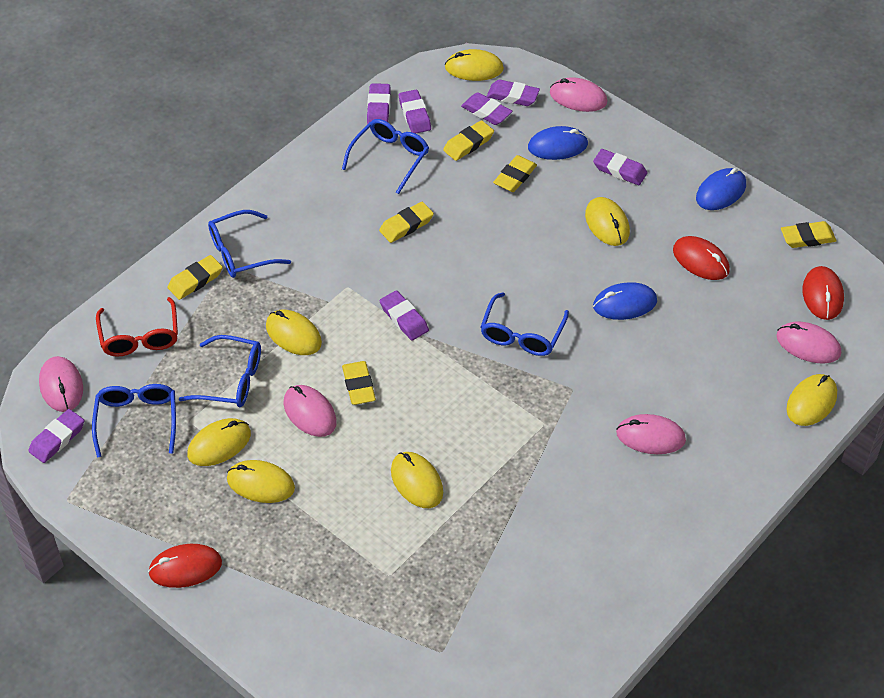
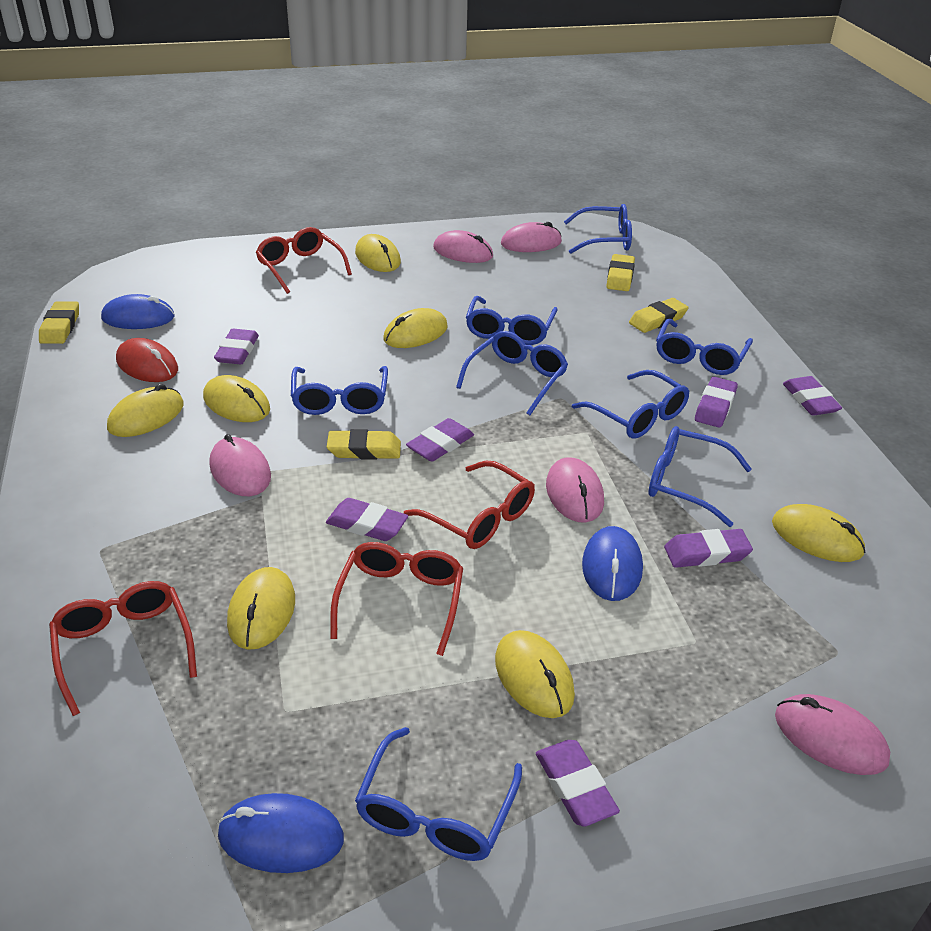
blue glasses: 5 -> 8
red glasses: 1 -> 4
red mouse: 3 -> 1
yellow eraser: 6 -> 4

